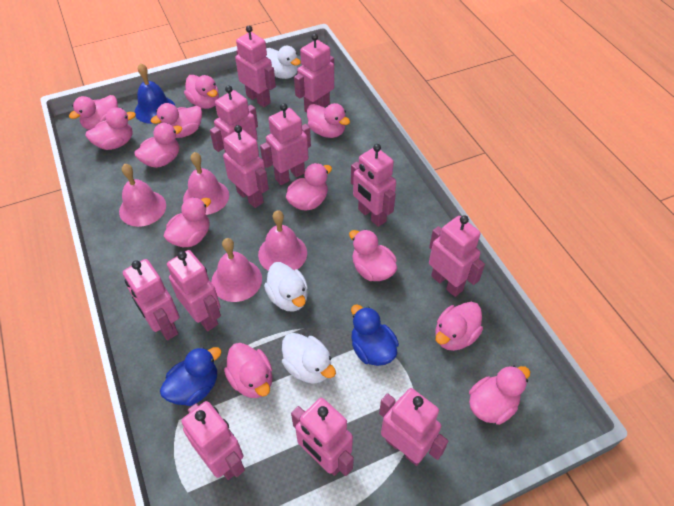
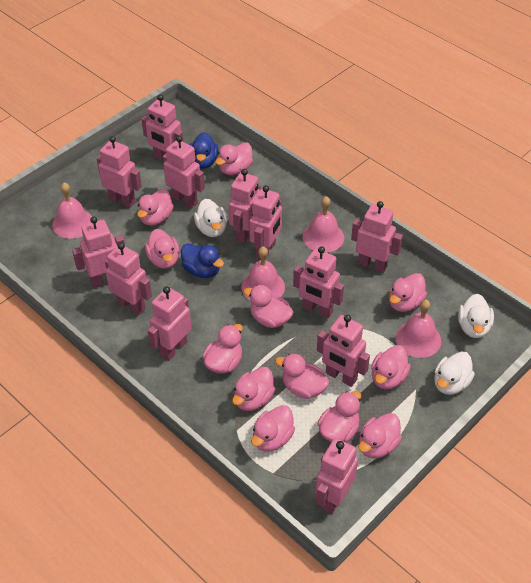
blue bell: 1 -> 0

